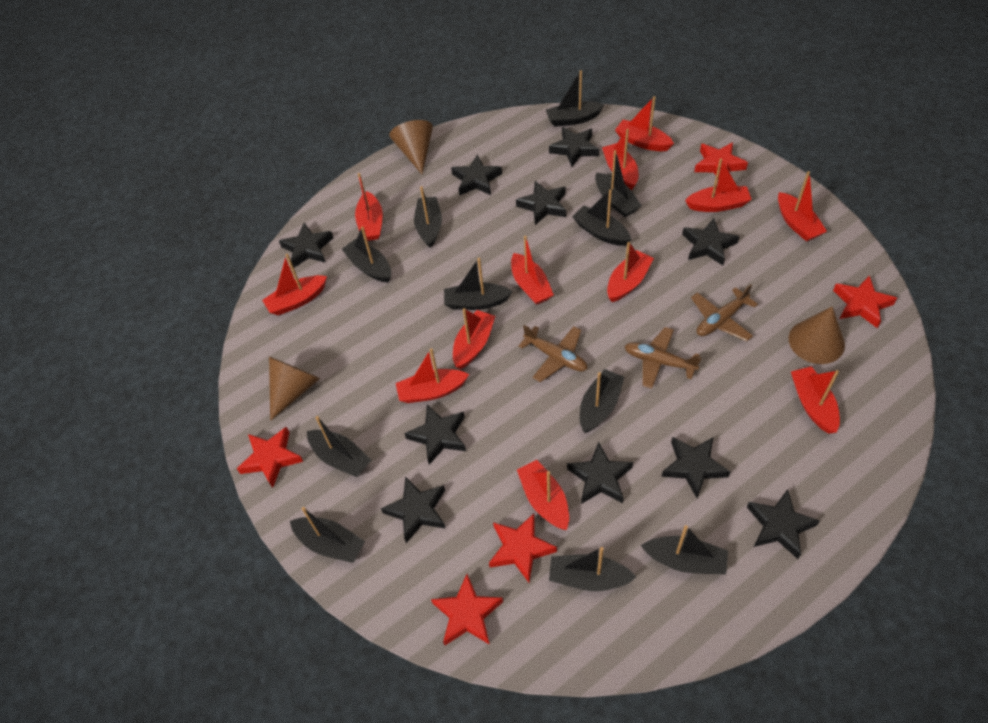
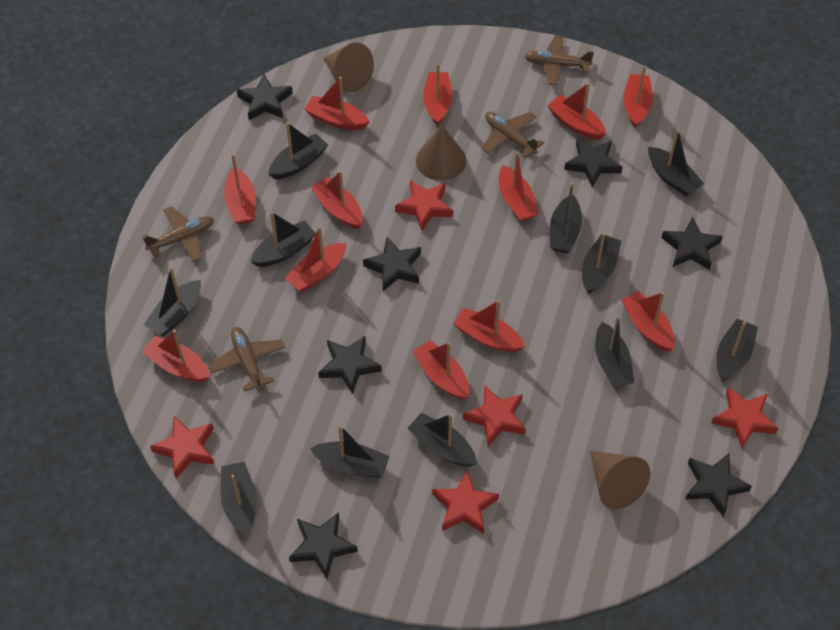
black star: 10 -> 7
brown plane: 3 -> 4

